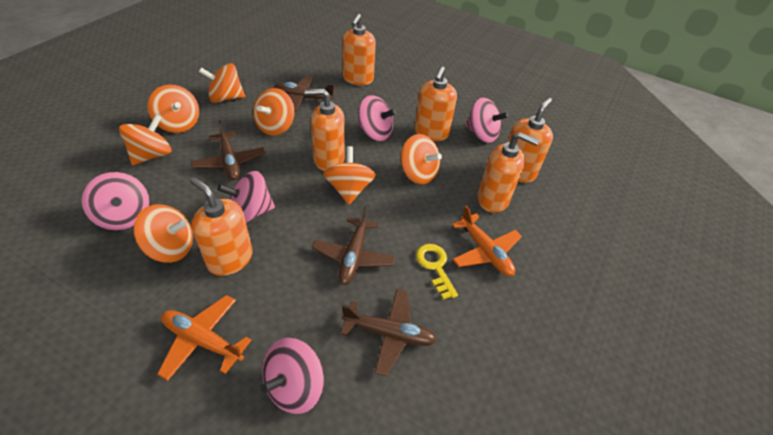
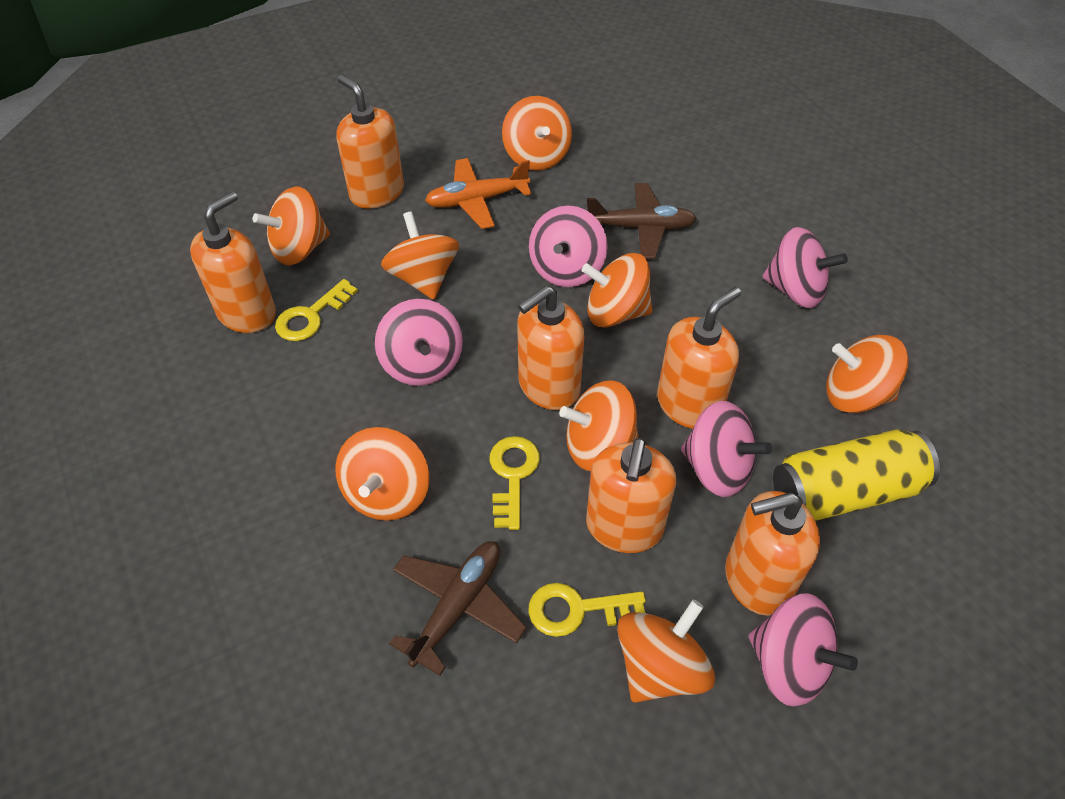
brown plane: 4 -> 2
orange plane: 2 -> 1
orange spinning top: 7 -> 8
yellow can: 0 -> 1
yellow key: 1 -> 3

